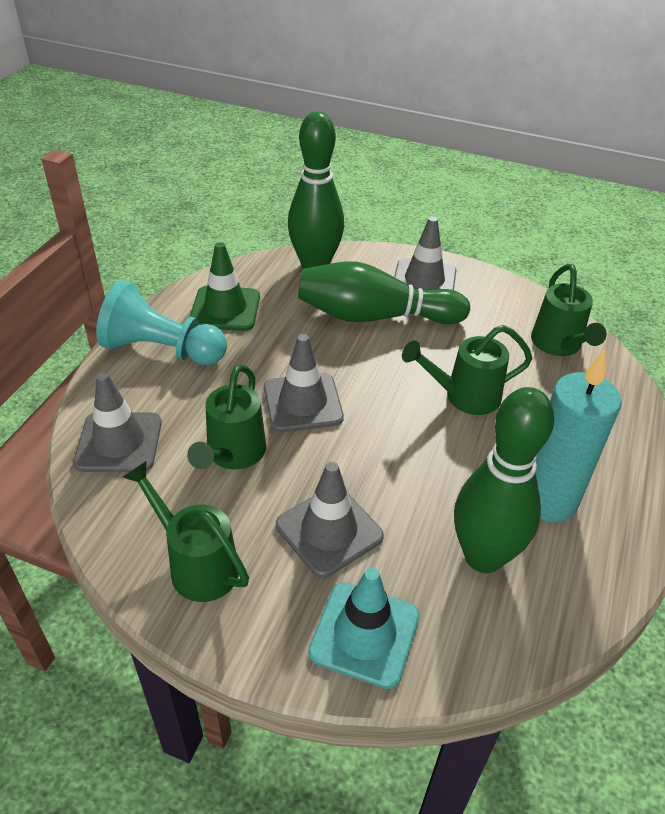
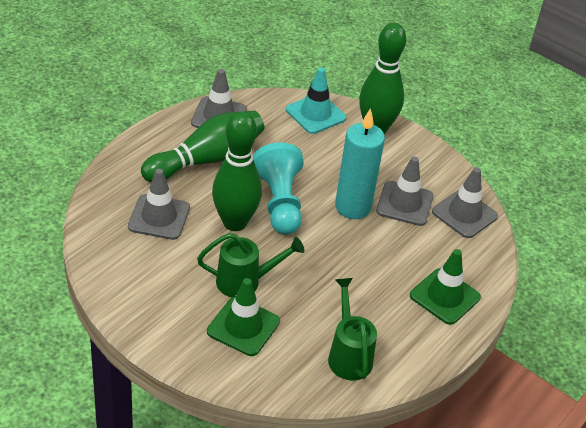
green traffic cone: 1 -> 2
green watering can: 4 -> 2

